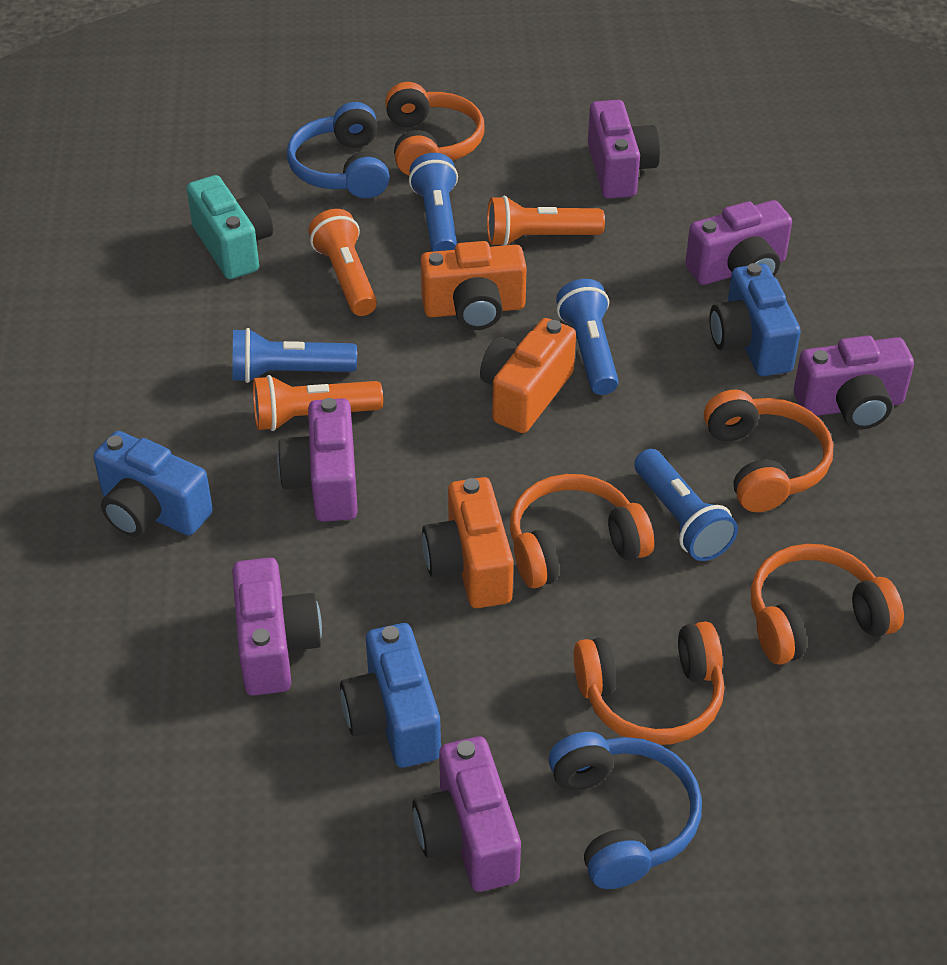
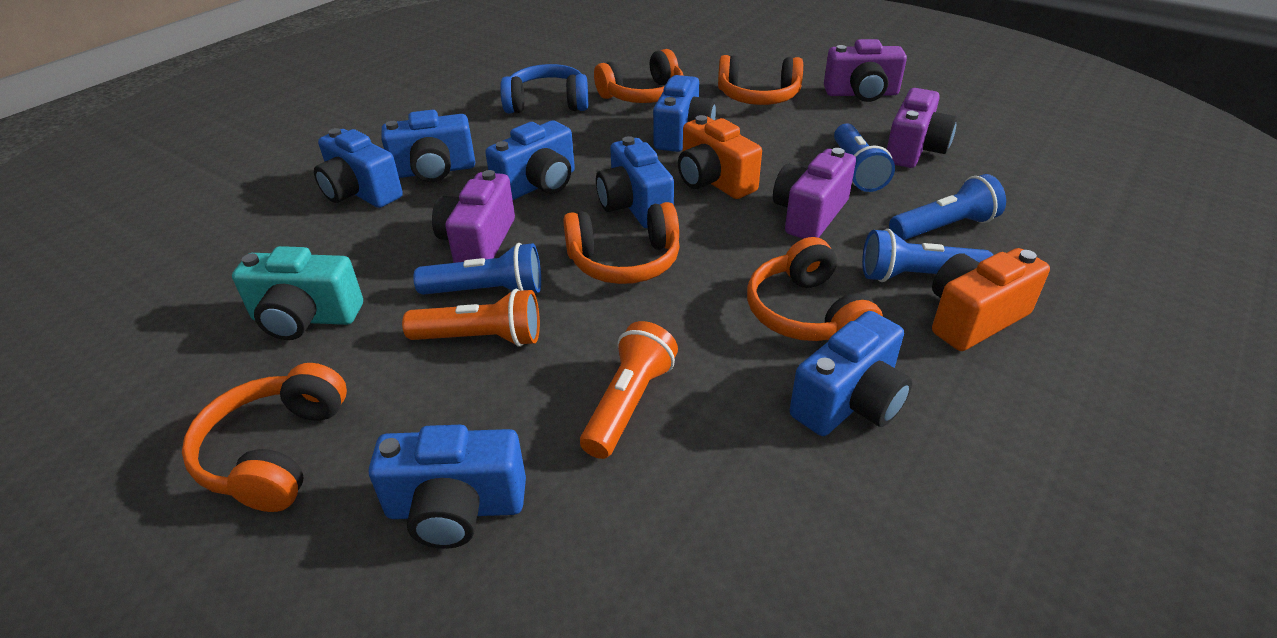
blue camera: 3 -> 7
blue headphones: 2 -> 1
orange camera: 3 -> 2
orange flashlight: 3 -> 2
purple camera: 6 -> 4

